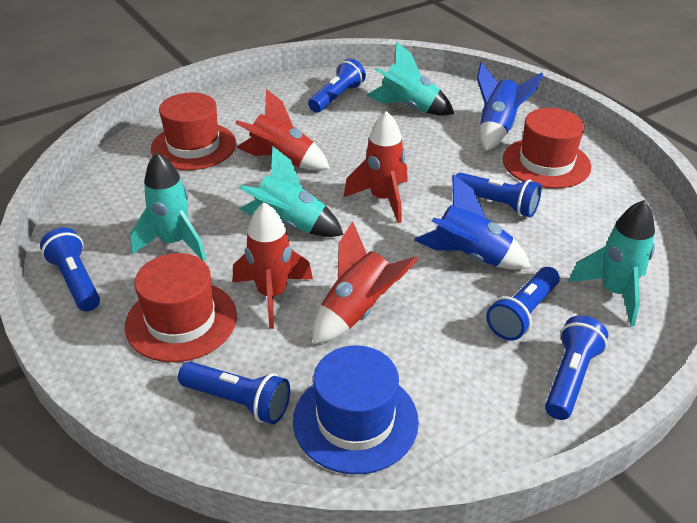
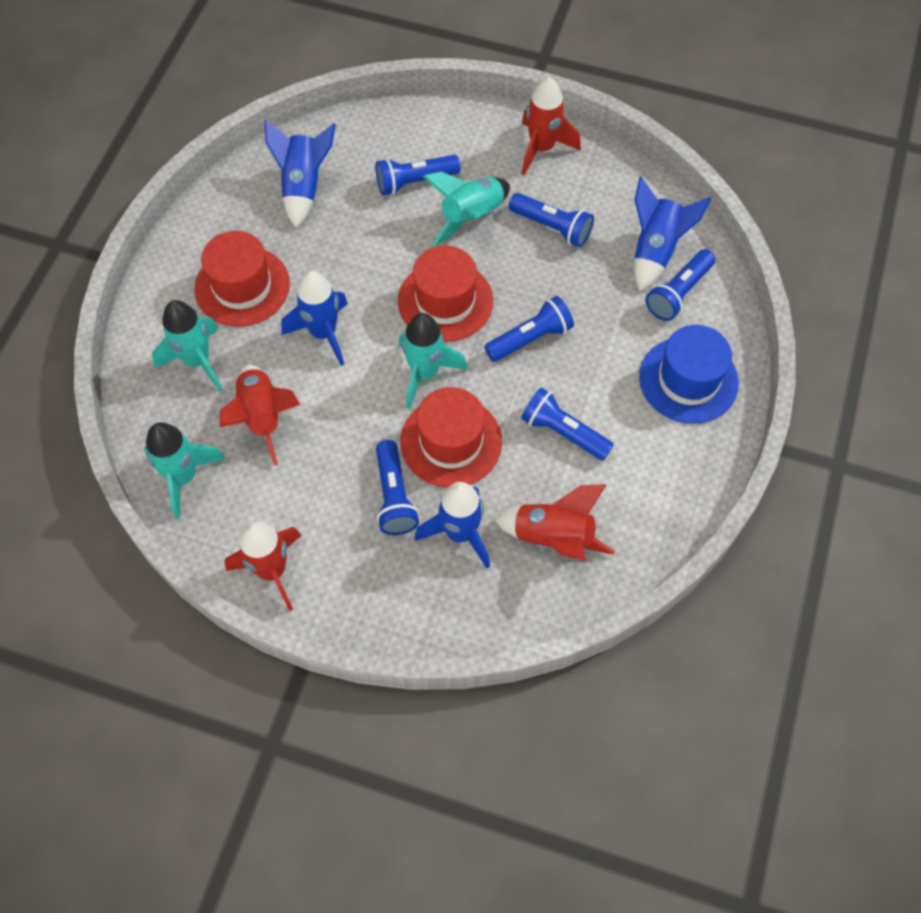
blue rocket: 2 -> 4

